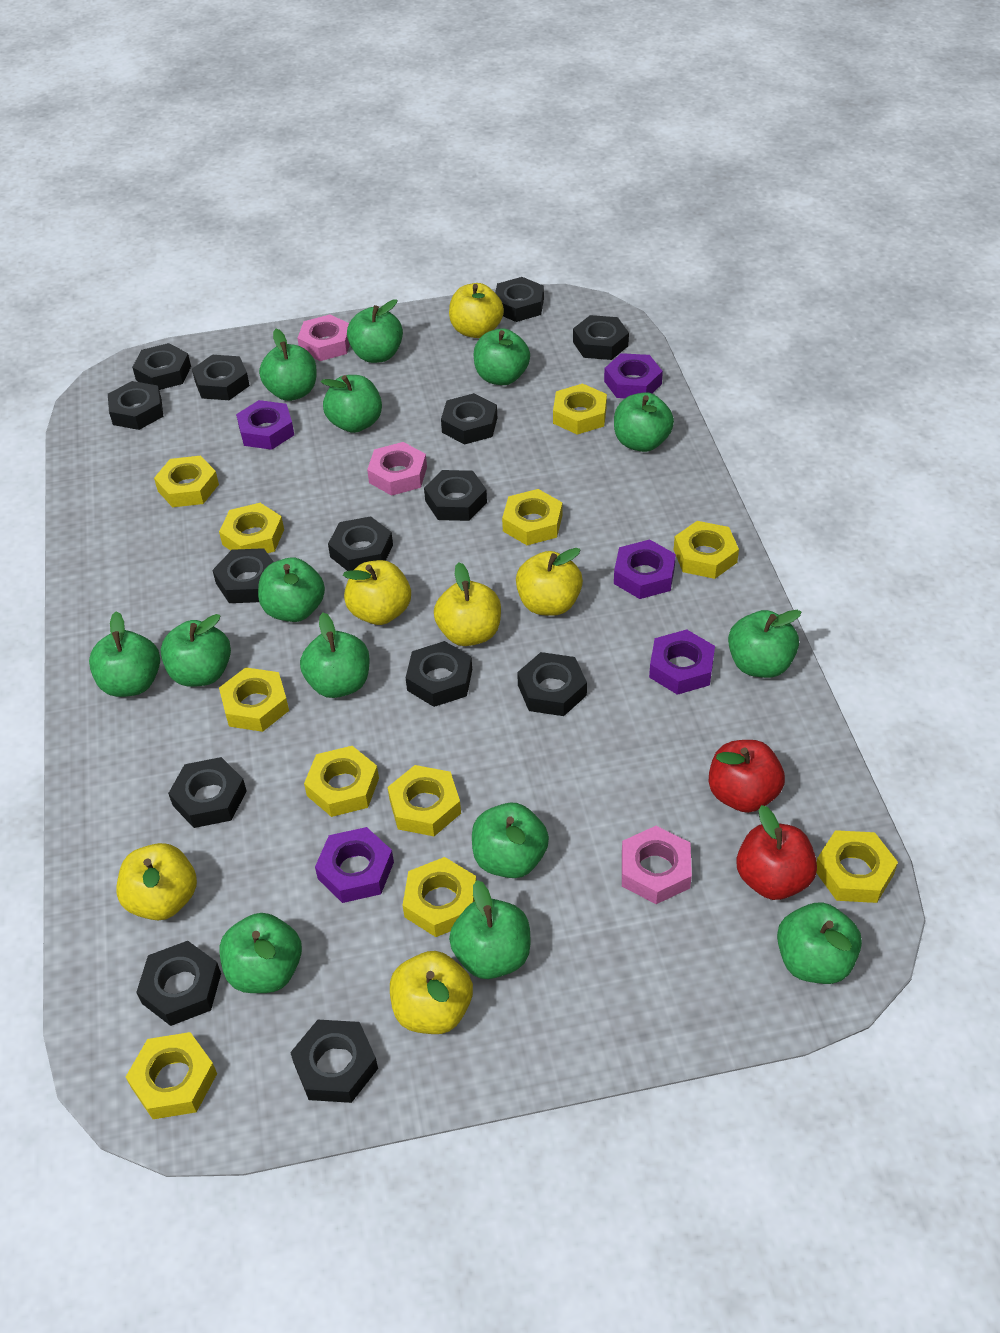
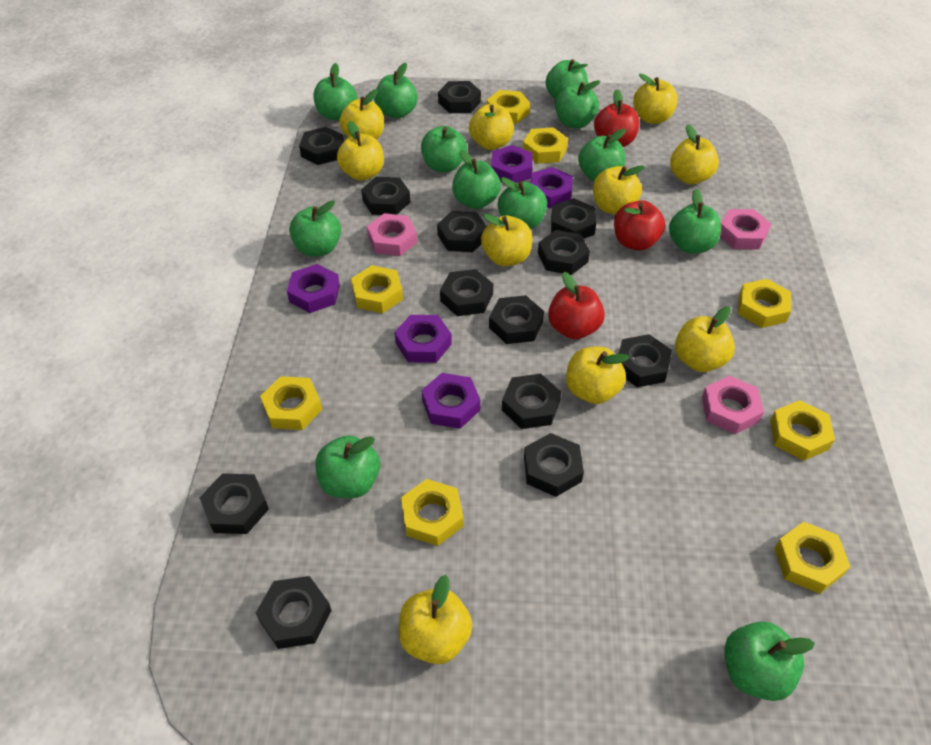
black nut: 14 -> 13
green apple: 14 -> 12
red apple: 2 -> 3
yellow apple: 6 -> 10
yellow nut: 11 -> 8

